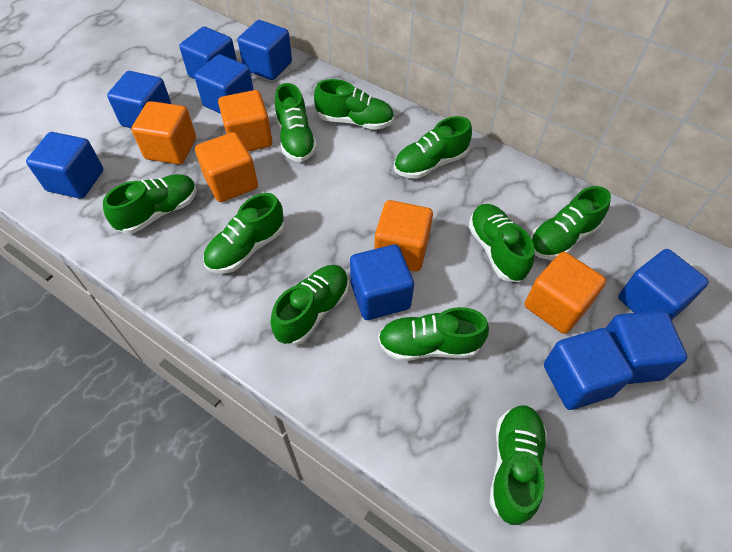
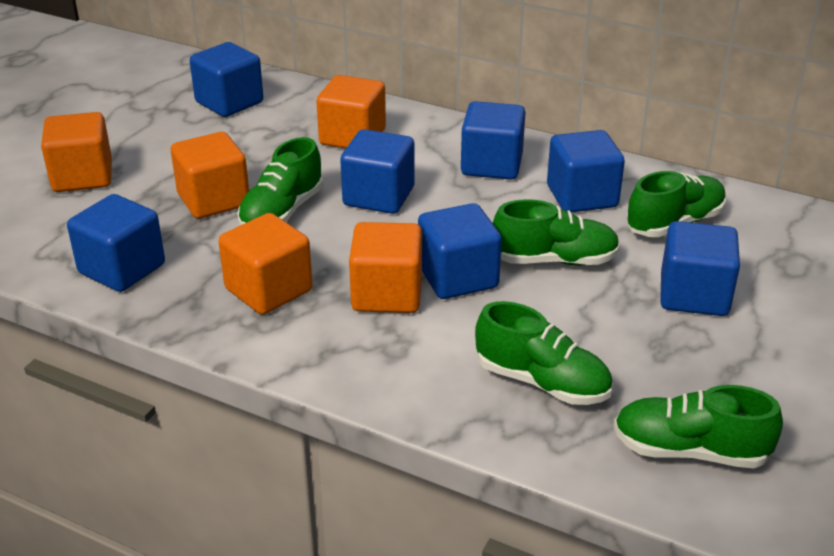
blue cube: 9 -> 7
green shoe: 10 -> 5

